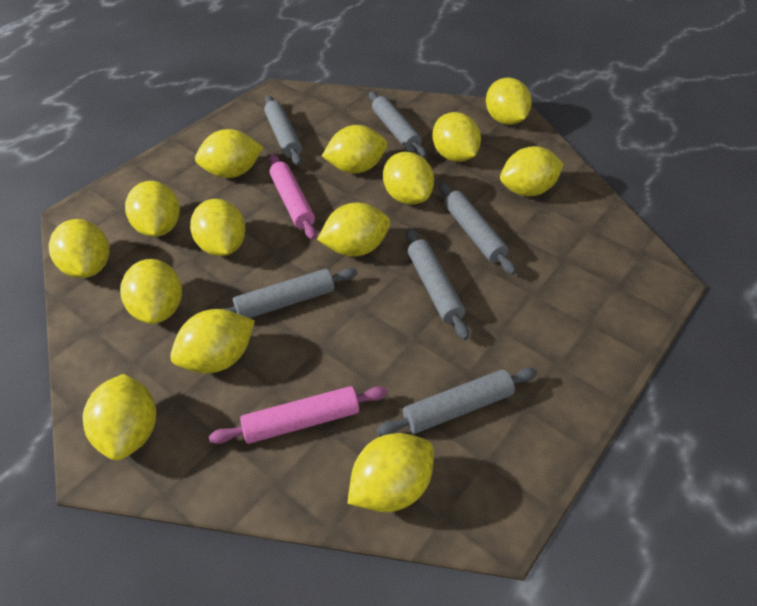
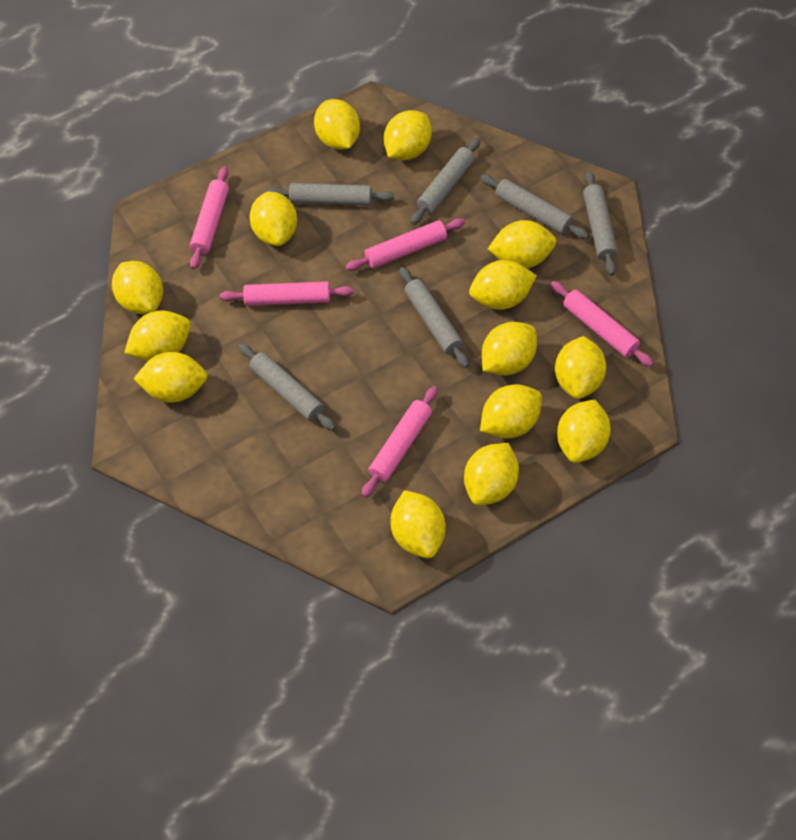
pink rolling pin: 2 -> 5

